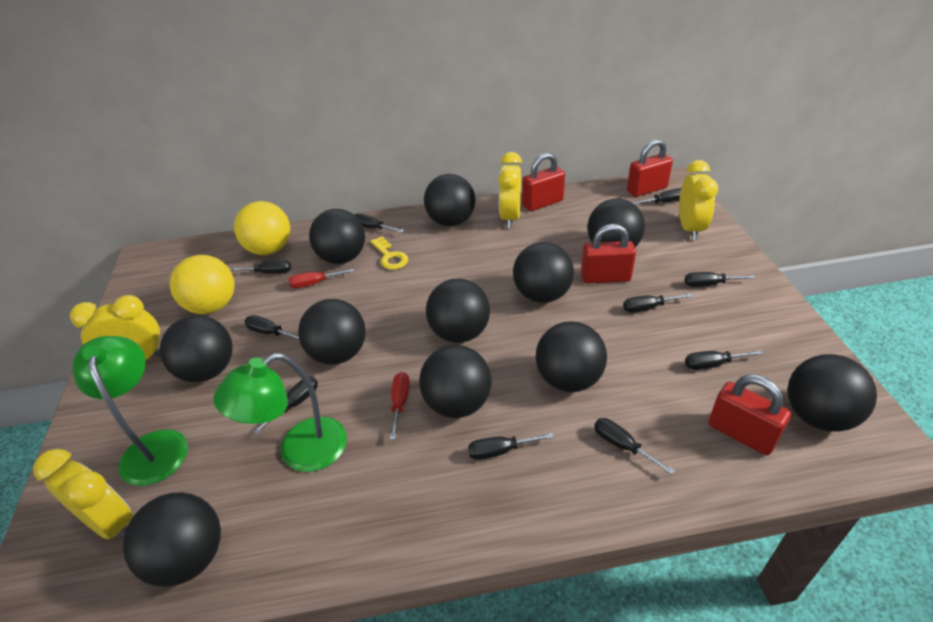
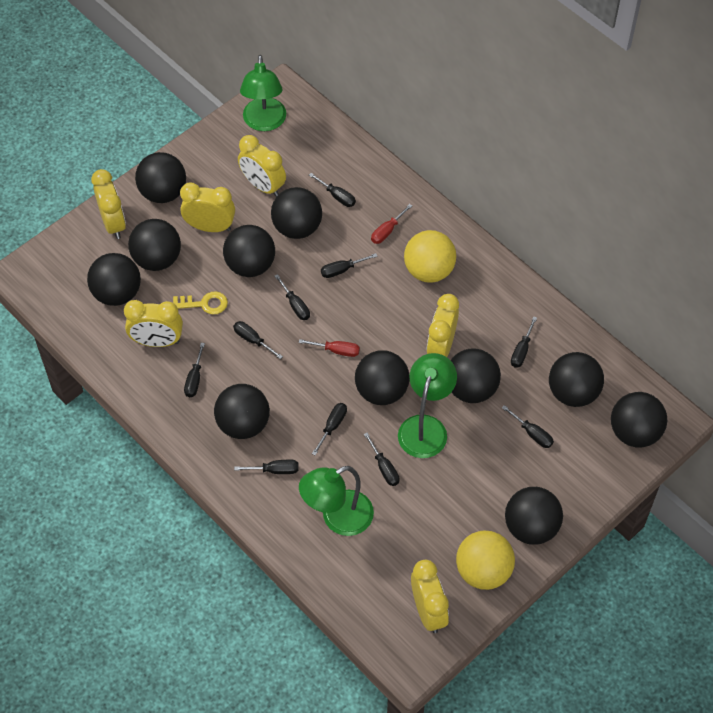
green lamp: 2 -> 3
red padlock: 4 -> 0
yellow clock: 4 -> 6

